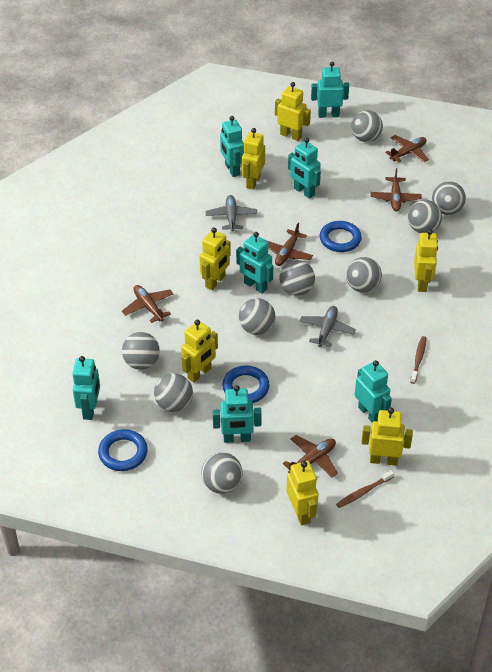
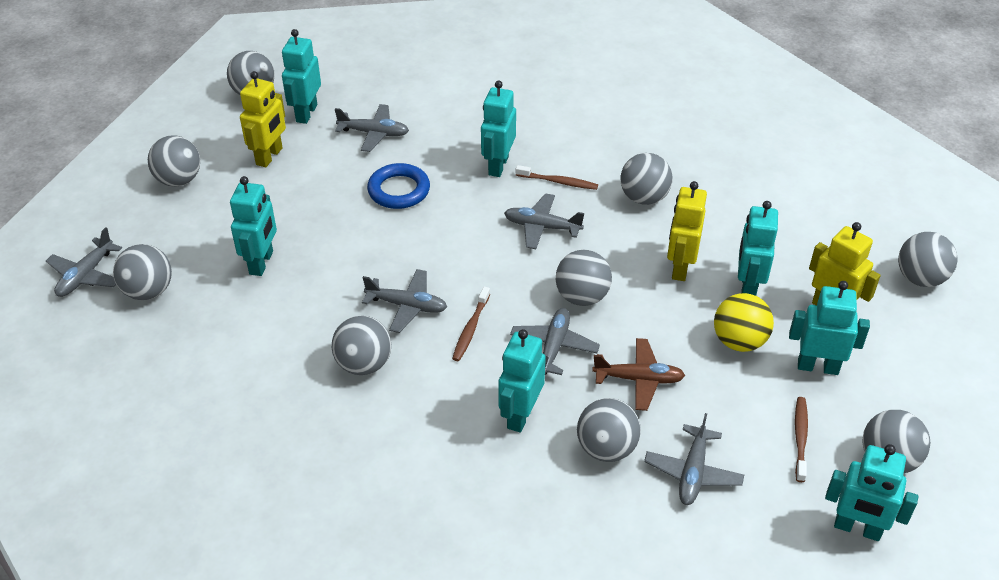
blue ring: 3 -> 1
brown plane: 5 -> 1
brown toothbrush: 2 -> 3
grey plane: 2 -> 6
yellow ball: 0 -> 1
yellow robot: 7 -> 3

